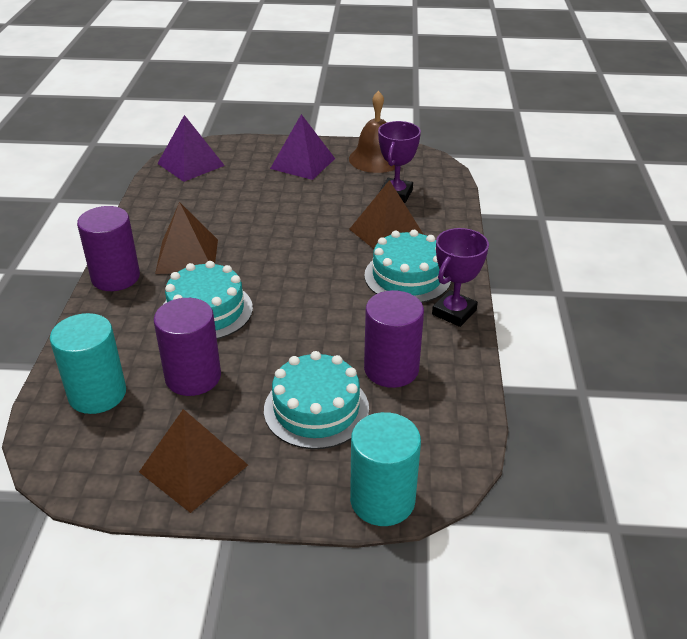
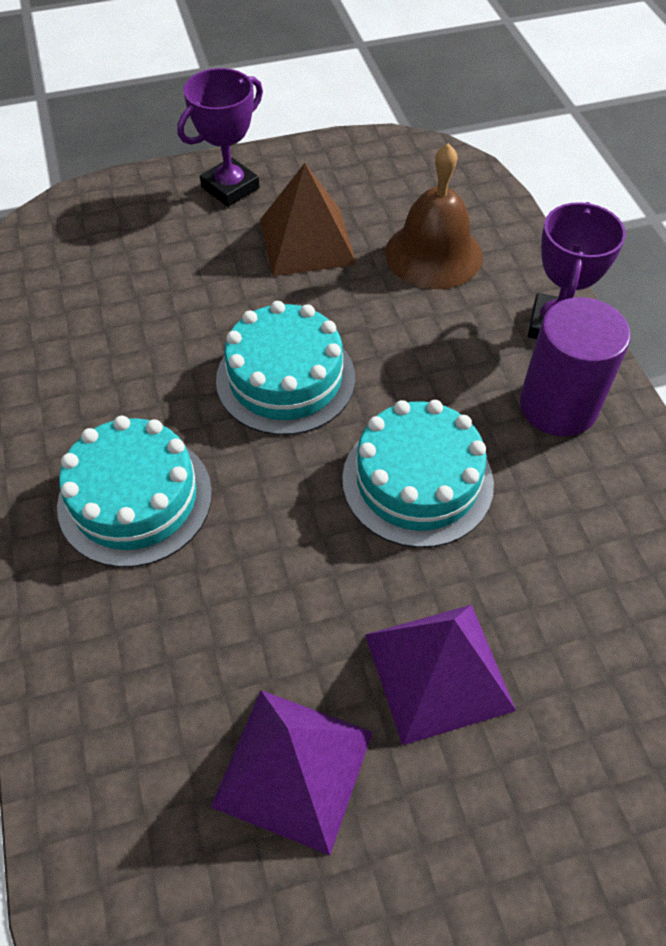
brown pyramid: 3 -> 1
purple cylinder: 3 -> 1
turquoise cylinder: 2 -> 0

